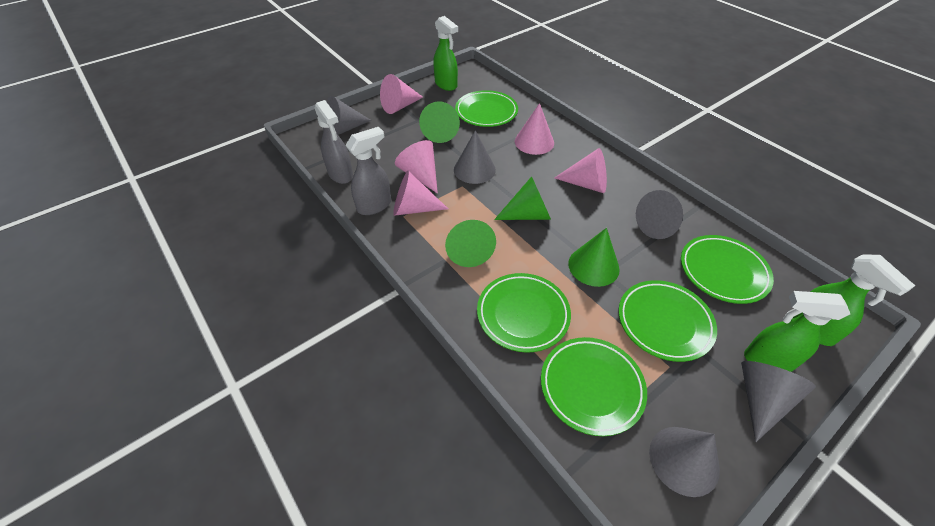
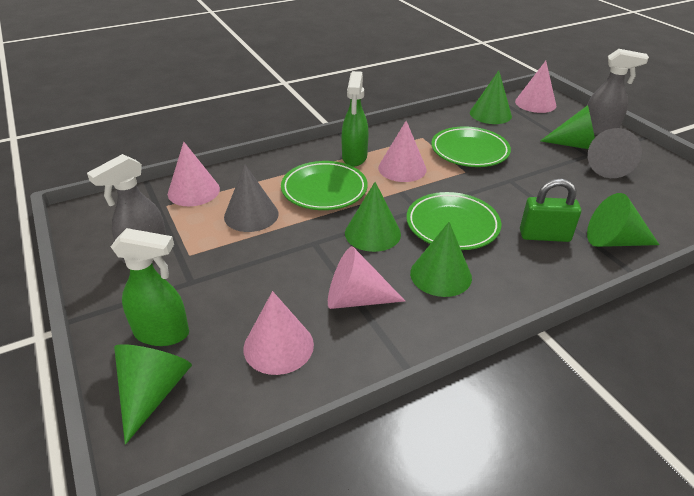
green cone: 4 -> 6
green padlock: 0 -> 1
green plate: 5 -> 3
green spray bottle: 3 -> 2
grey cone: 5 -> 2

